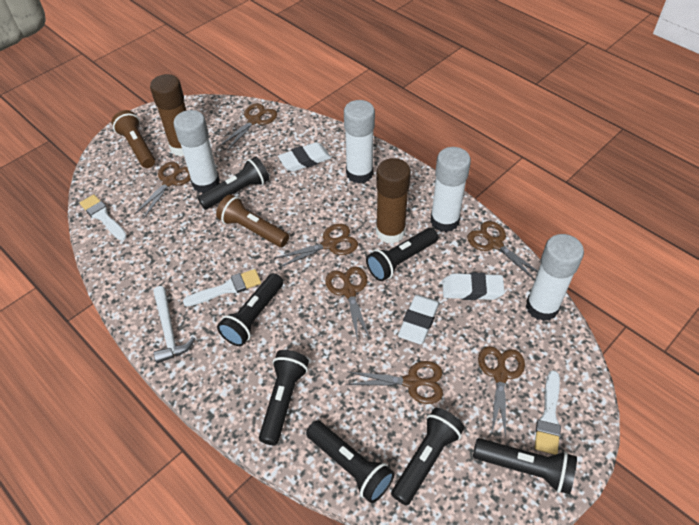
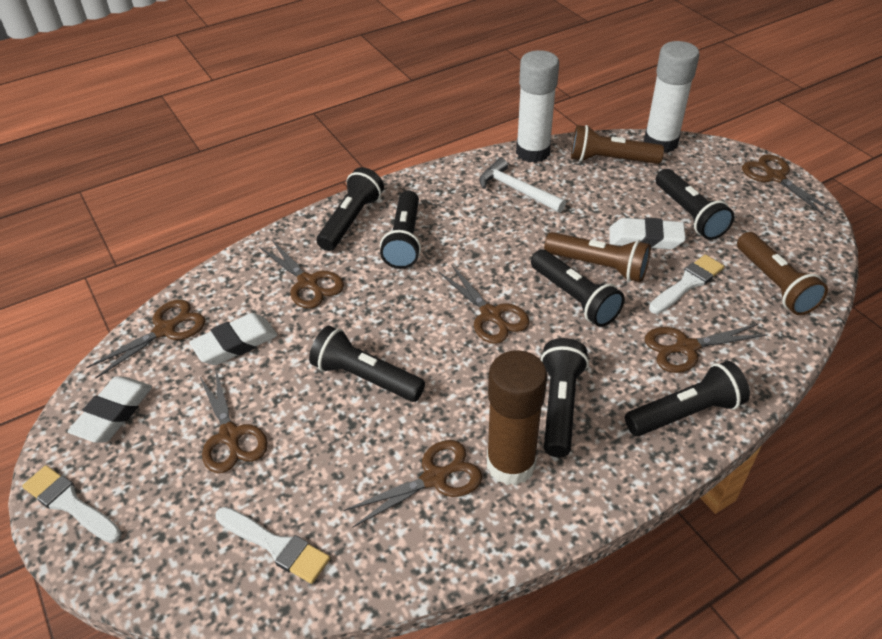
brown flashlight: 2 -> 3
brown glue stick: 2 -> 1
white glue stick: 4 -> 2

